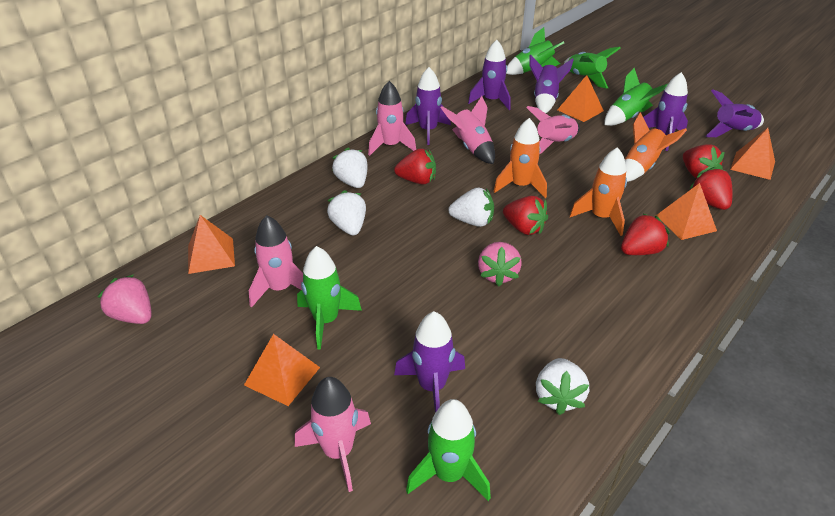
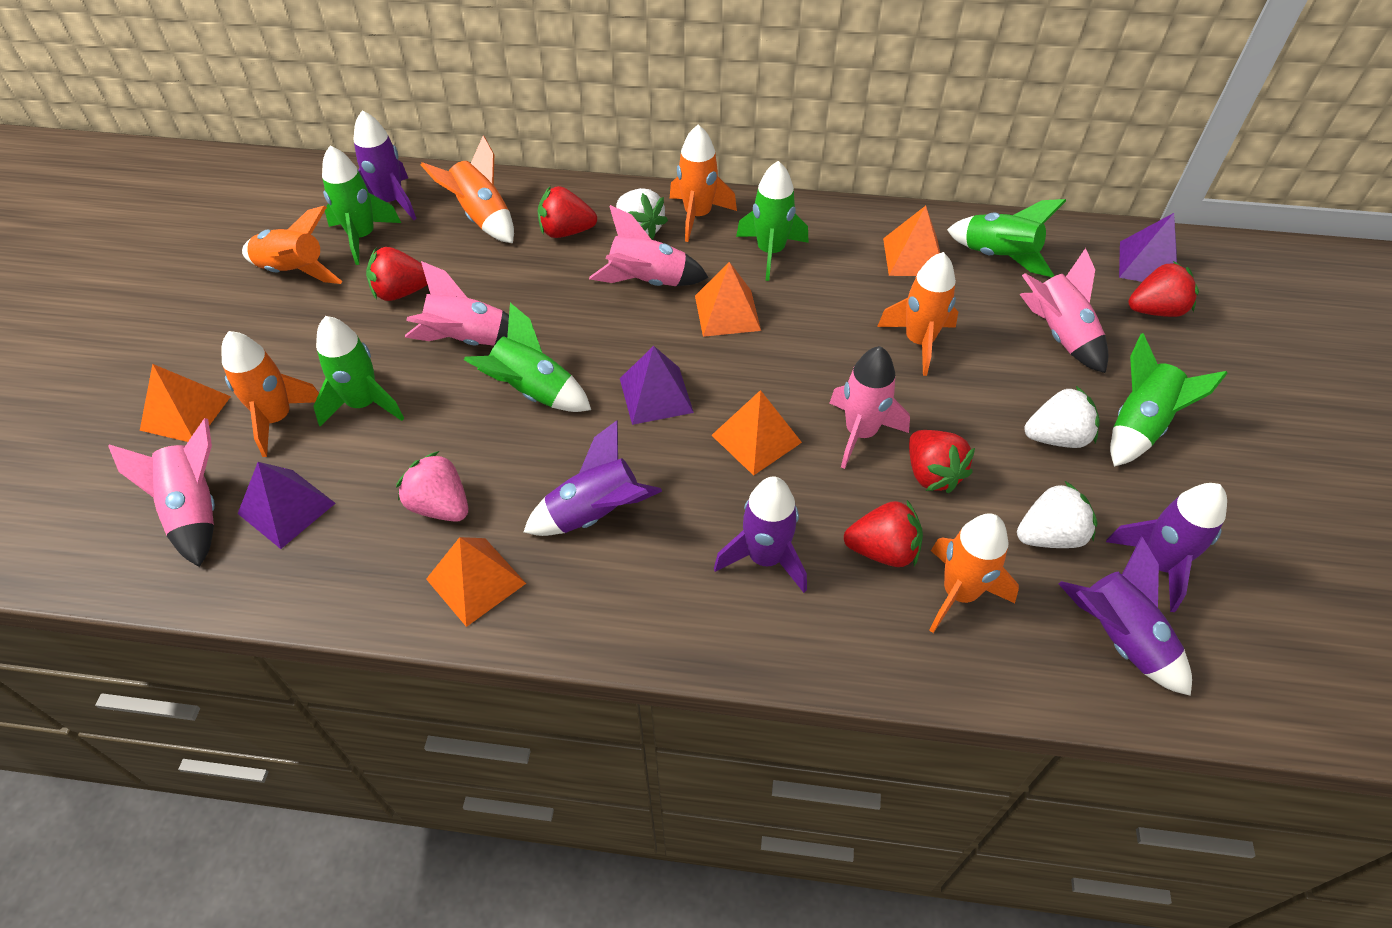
green rocket: 5 -> 6
orange rocket: 3 -> 6
pink strawberry: 2 -> 1
purple pyramid: 0 -> 3
purple rocket: 6 -> 5
white strawberry: 4 -> 3

